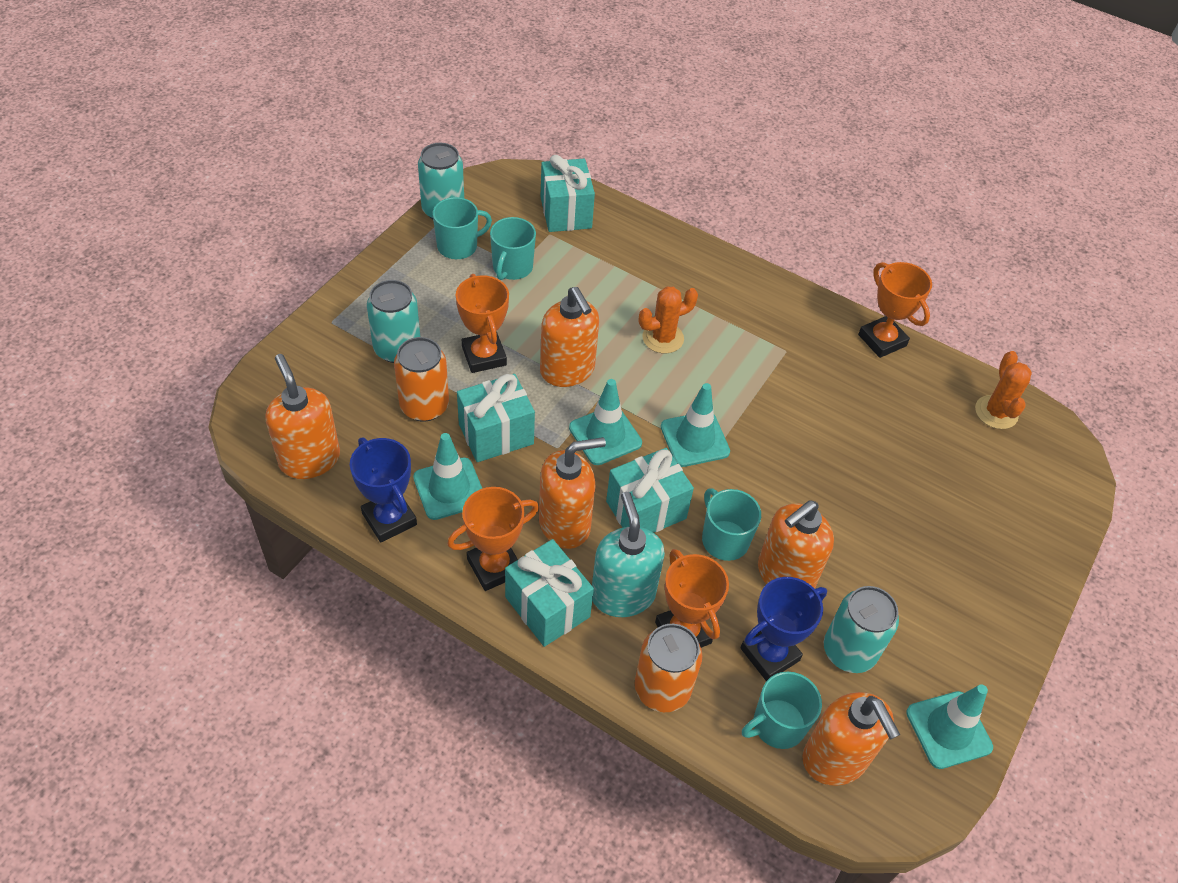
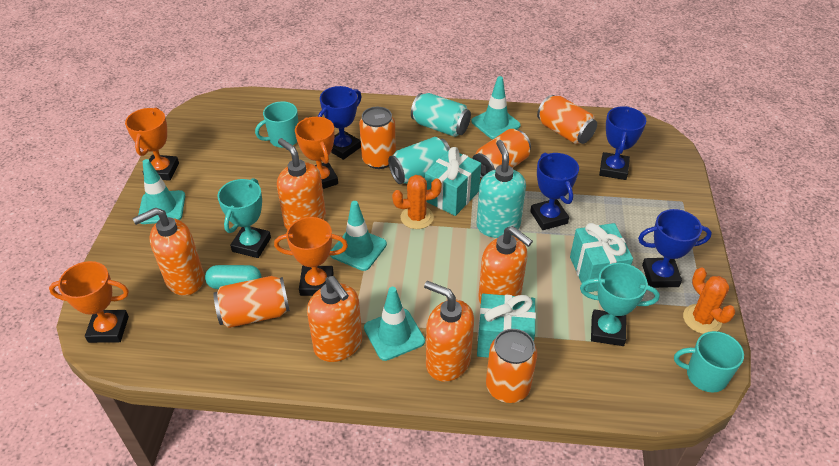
blue trophy: 2 -> 4
orange can: 2 -> 5
turquoise can: 3 -> 2
turquoise capsule: 0 -> 1
turquoise gift: 4 -> 3
turquoise mug: 4 -> 2
turquoise trophy: 0 -> 2

